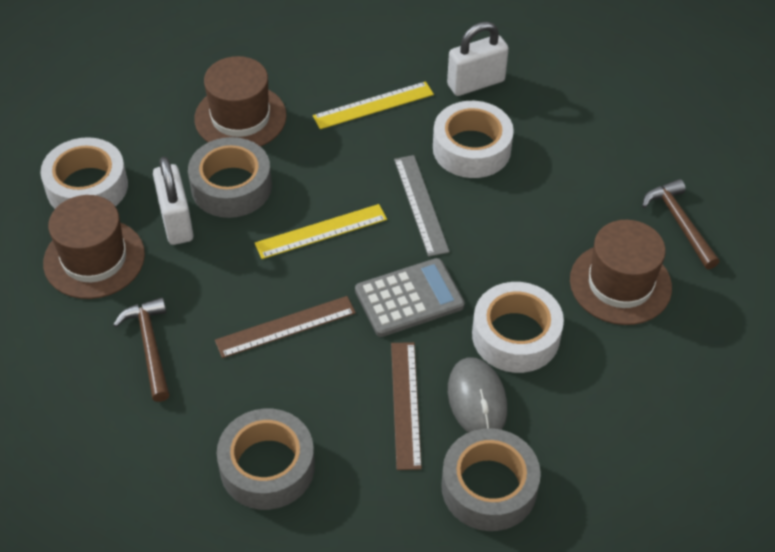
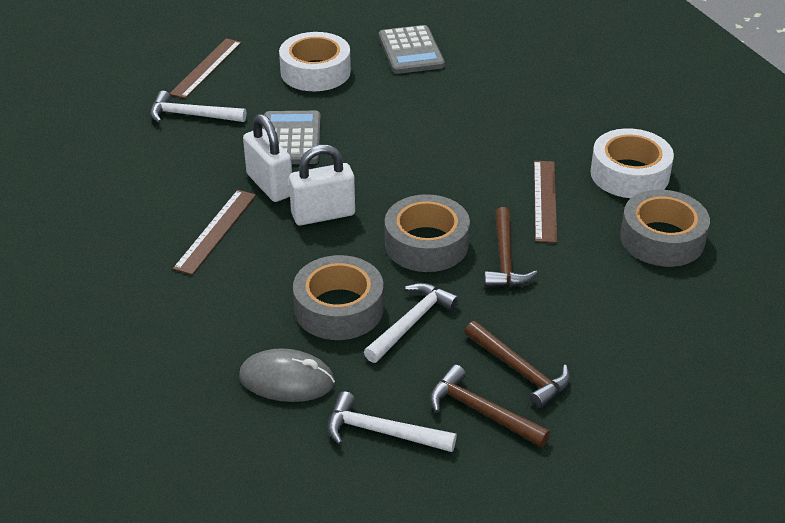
brown hammer: 2 -> 3
brown hat: 3 -> 0
brown ruler: 2 -> 3
grey calculator: 1 -> 2
grey ruler: 1 -> 0
white hammer: 0 -> 3
white tape: 3 -> 2
yellow ruler: 2 -> 0

